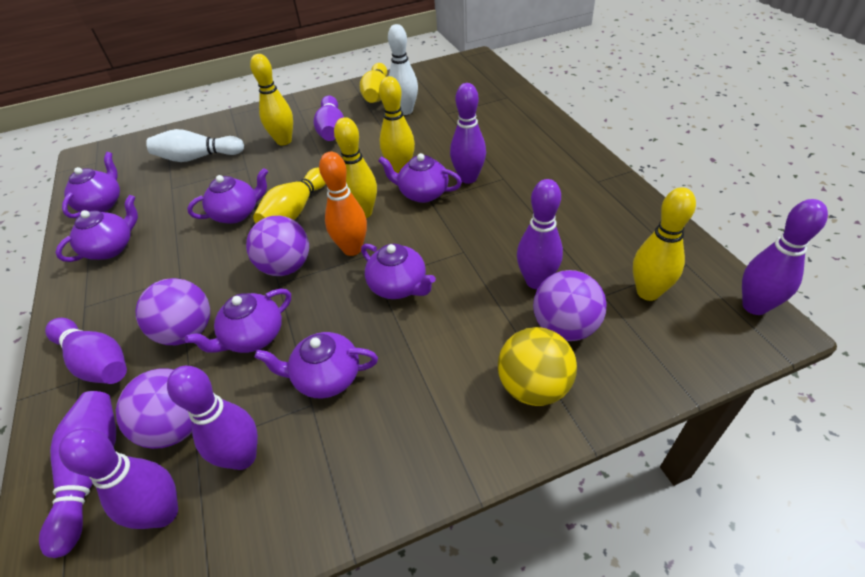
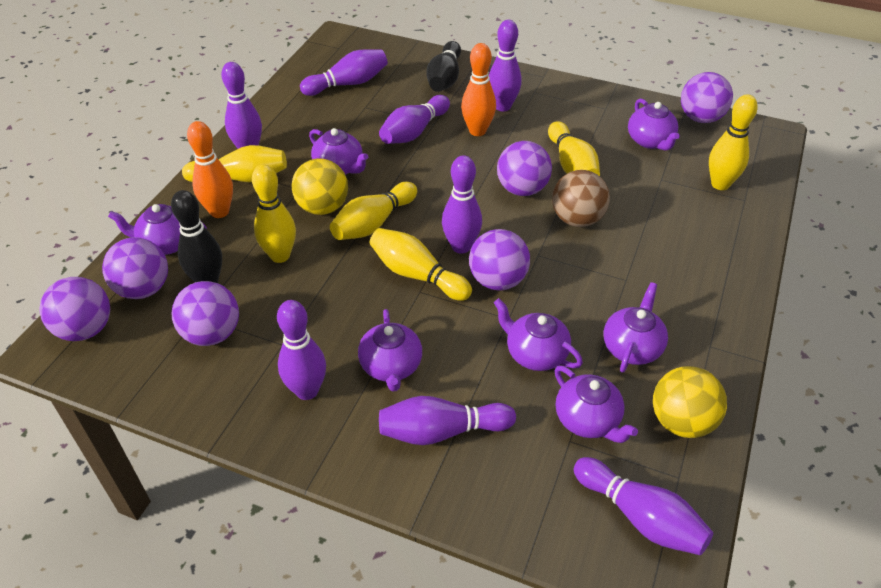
black bowling pin: 0 -> 2
brown ball: 0 -> 1
orange bowling pin: 1 -> 2
purple ball: 4 -> 6
white bowling pin: 2 -> 0
yellow ball: 1 -> 2

